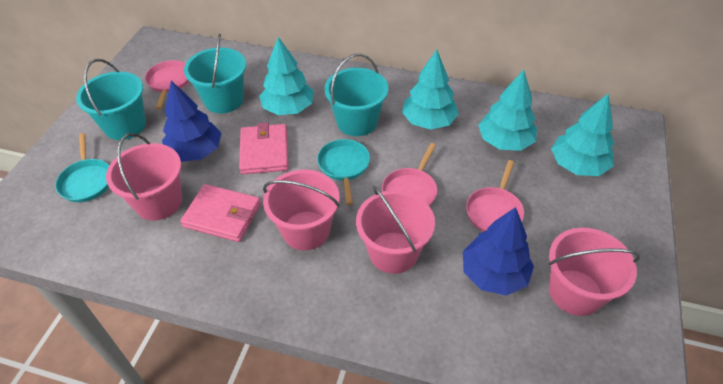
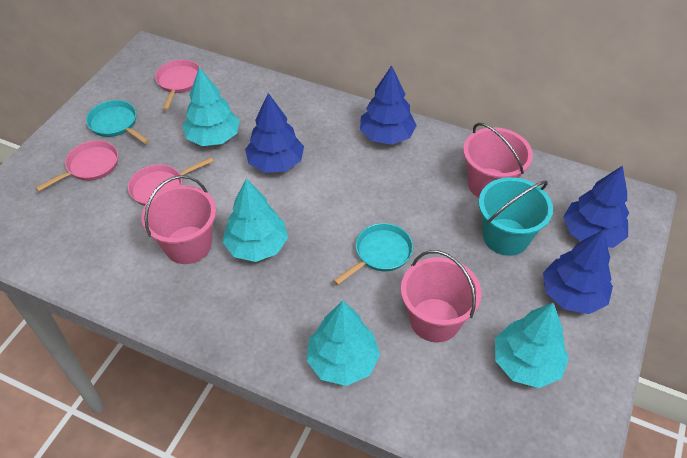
blue tree: 2 -> 4
pink bucket: 4 -> 3
pink wallet: 2 -> 0
turquoise bucket: 3 -> 1

